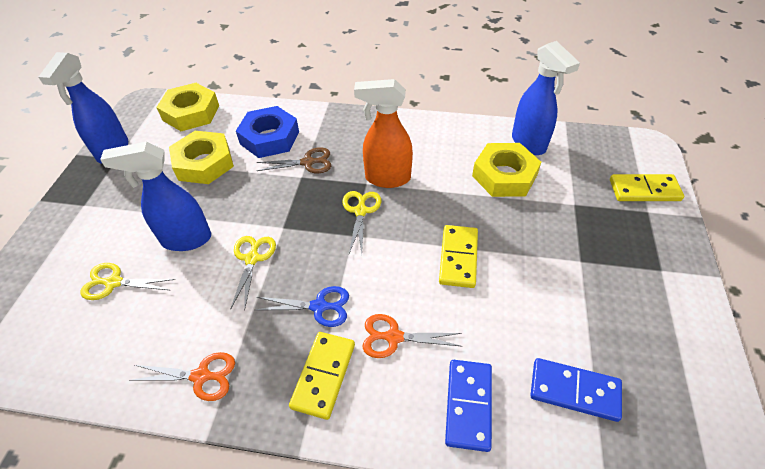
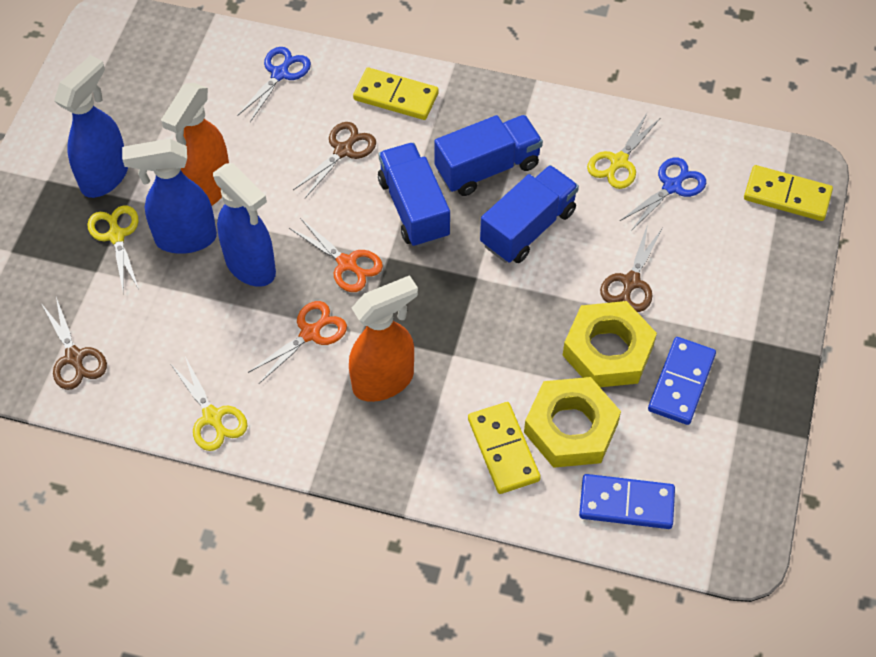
blue nut: 1 -> 0
blue scissors: 1 -> 2
blue truck: 0 -> 3
brown scissors: 1 -> 3
orange spray bottle: 1 -> 2
yellow nut: 3 -> 2

